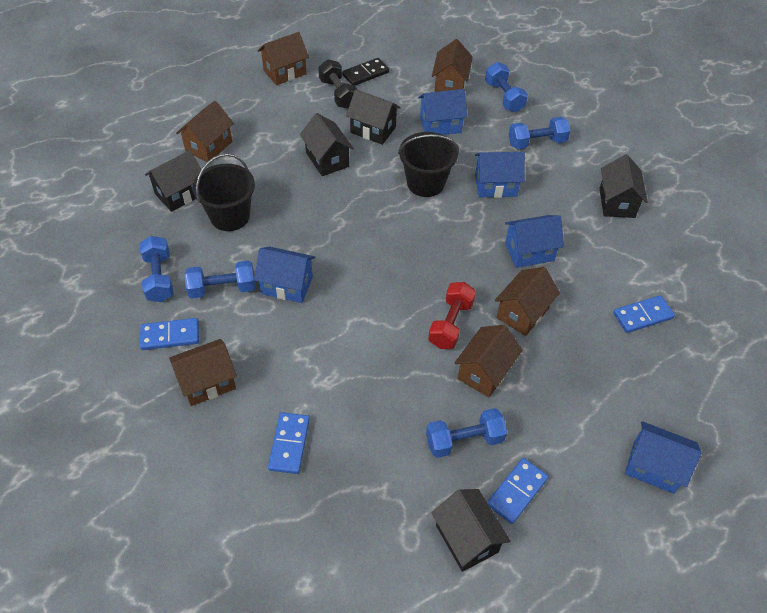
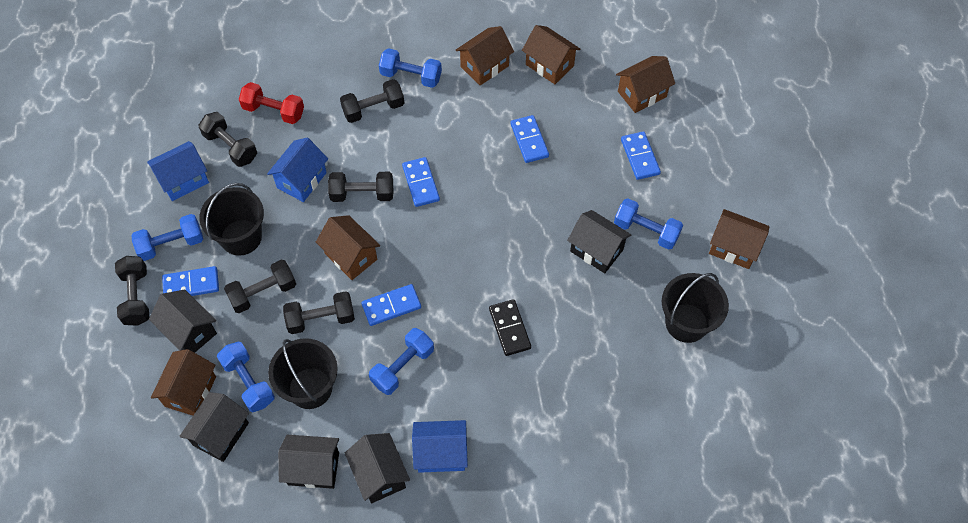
black bucket: 2 -> 3
black dumbbell: 1 -> 6
blue domino: 4 -> 5
blue house: 5 -> 3

